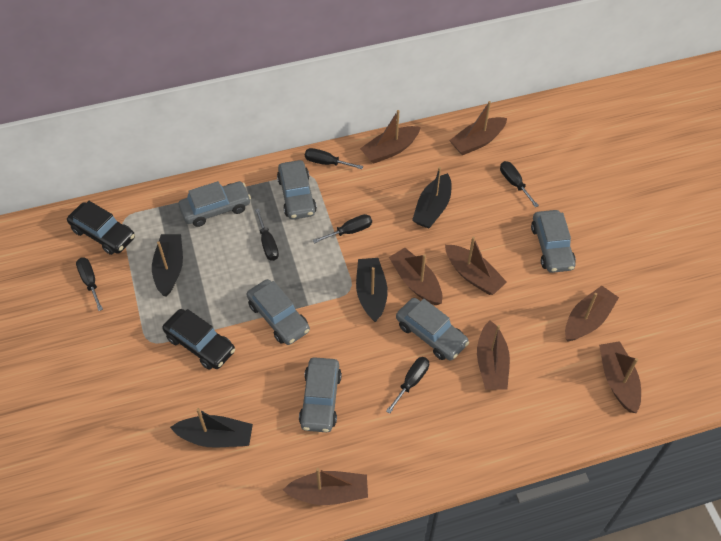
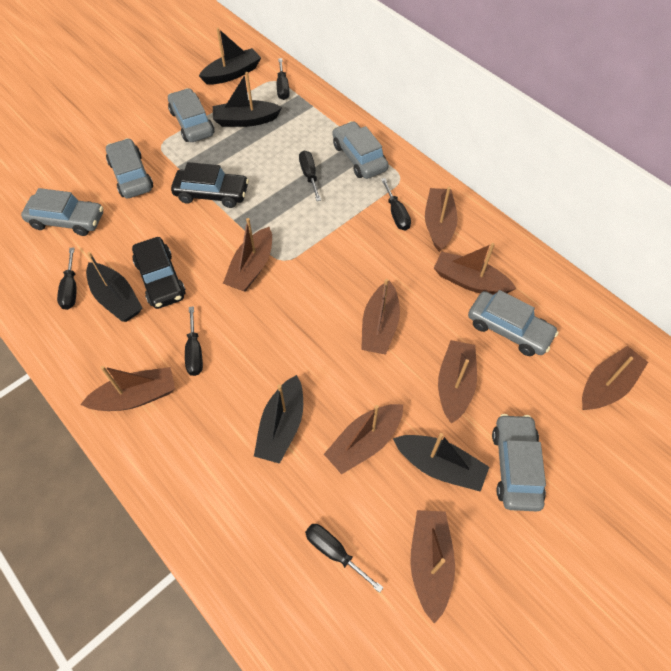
black boat: 4 -> 5
brown boat: 8 -> 9

